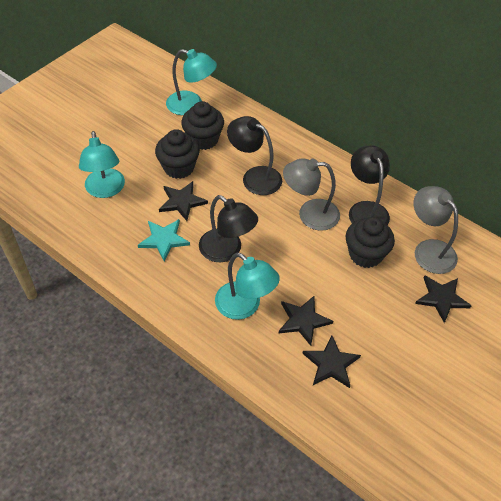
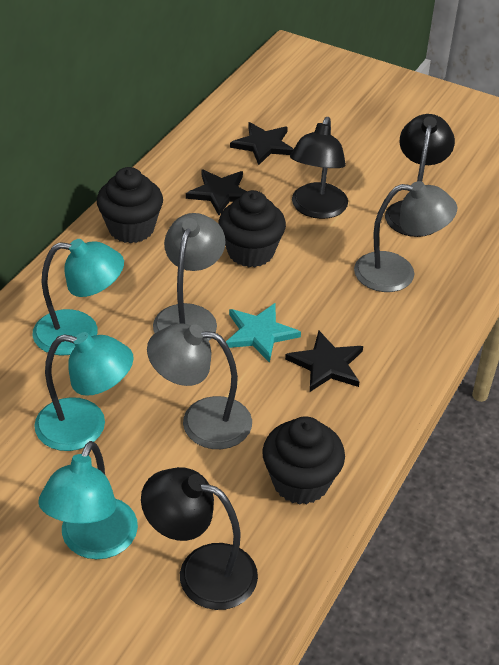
black star: 4 -> 3
grey lamp: 2 -> 3

